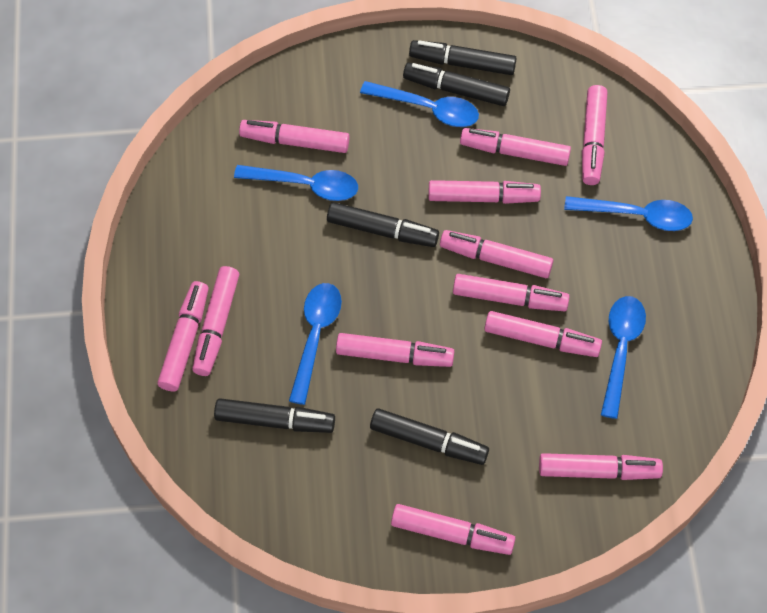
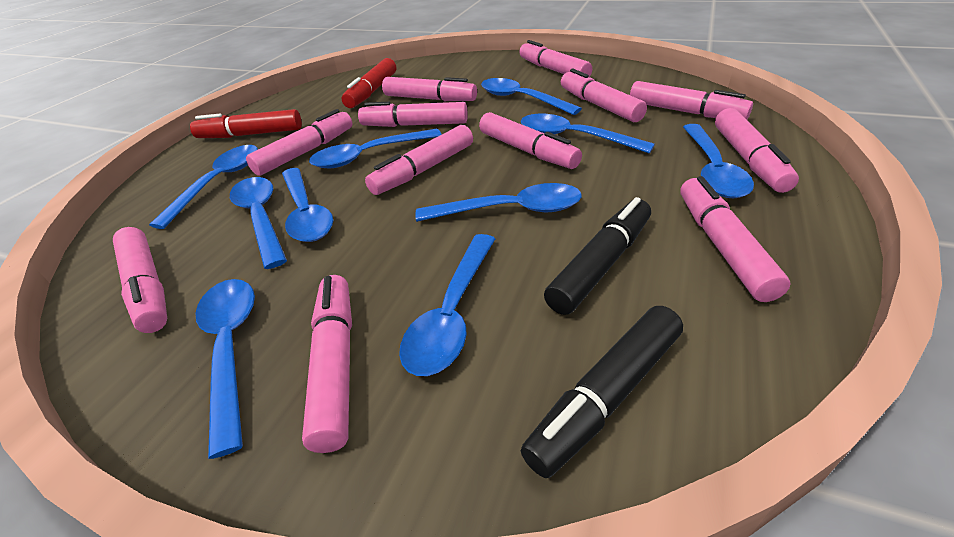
black marker: 5 -> 2
blue spoon: 5 -> 10
red marker: 0 -> 2

